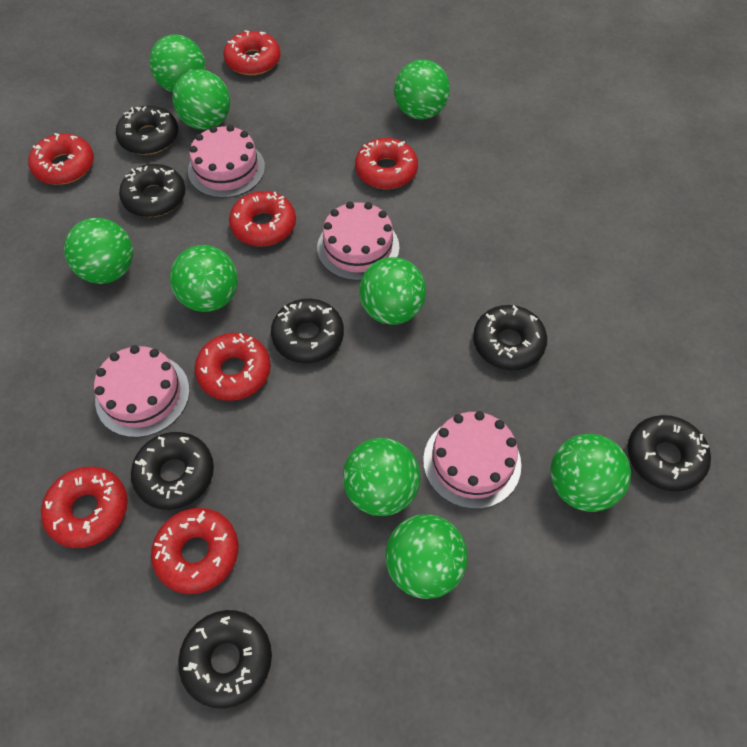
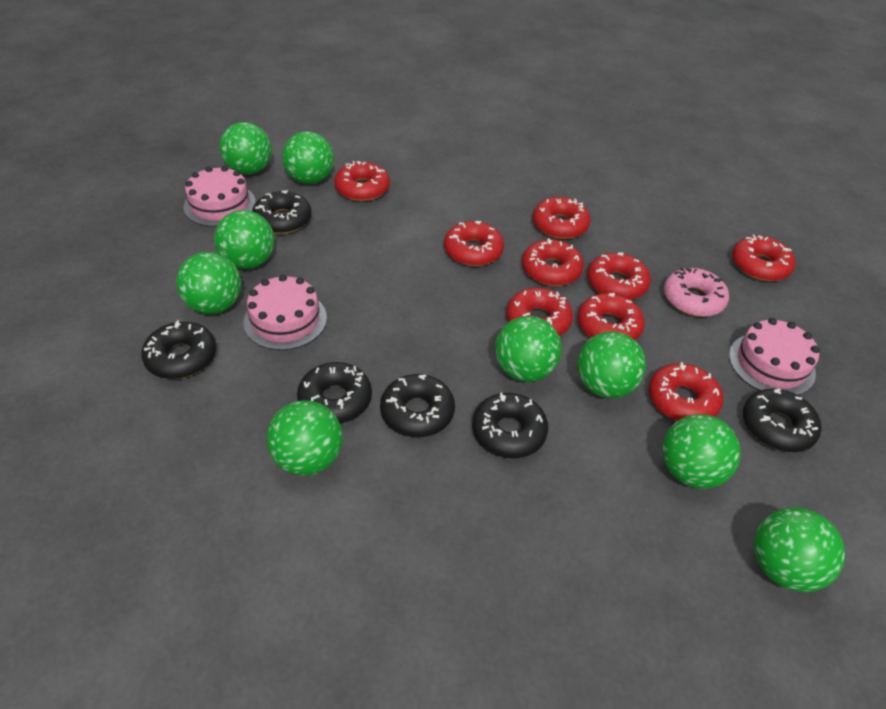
black donut: 7 -> 6
pink cake: 4 -> 3
pink donut: 0 -> 1
red donut: 7 -> 9

